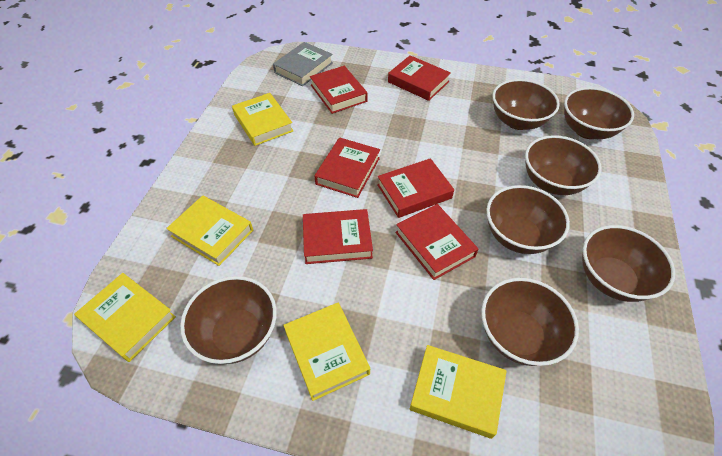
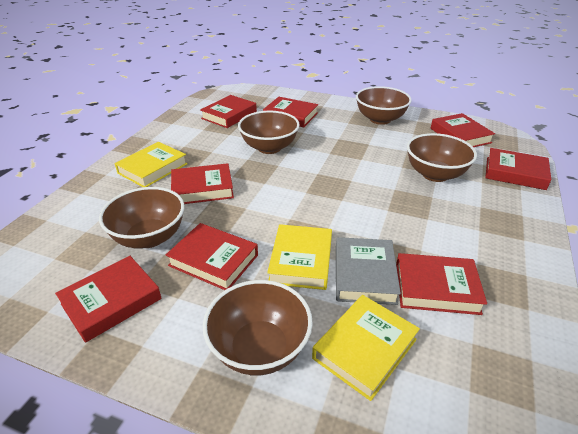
brown bowl: 7 -> 5
red book: 6 -> 8
yellow book: 5 -> 3

